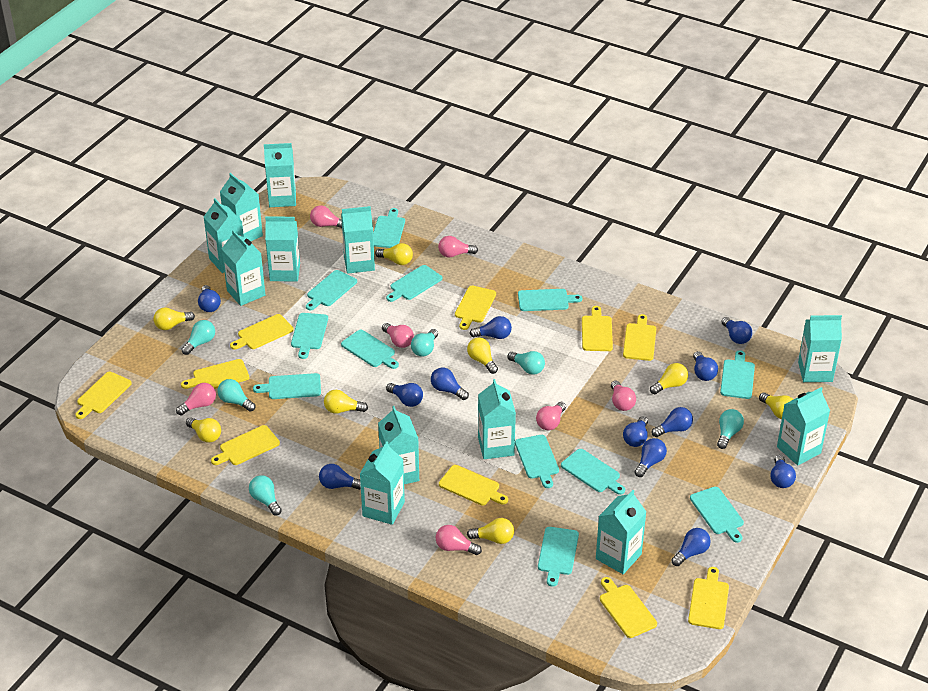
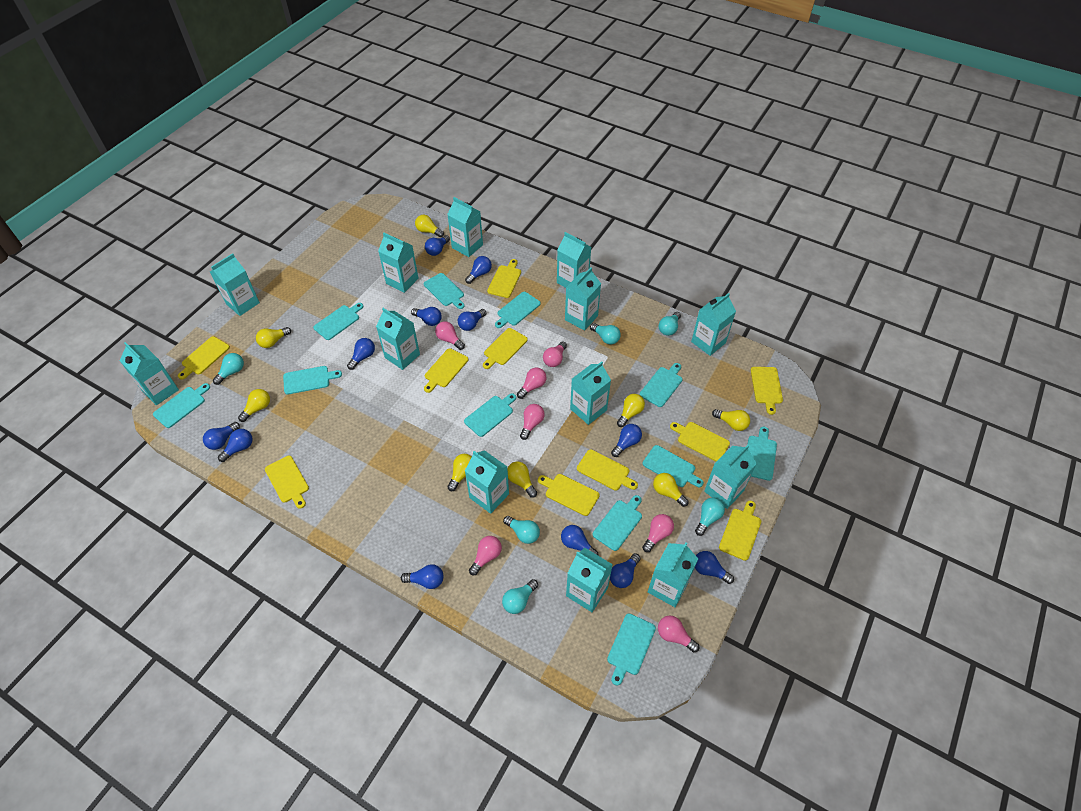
turquoise carton: 12 -> 13
turquoise cutting board: 12 -> 11

